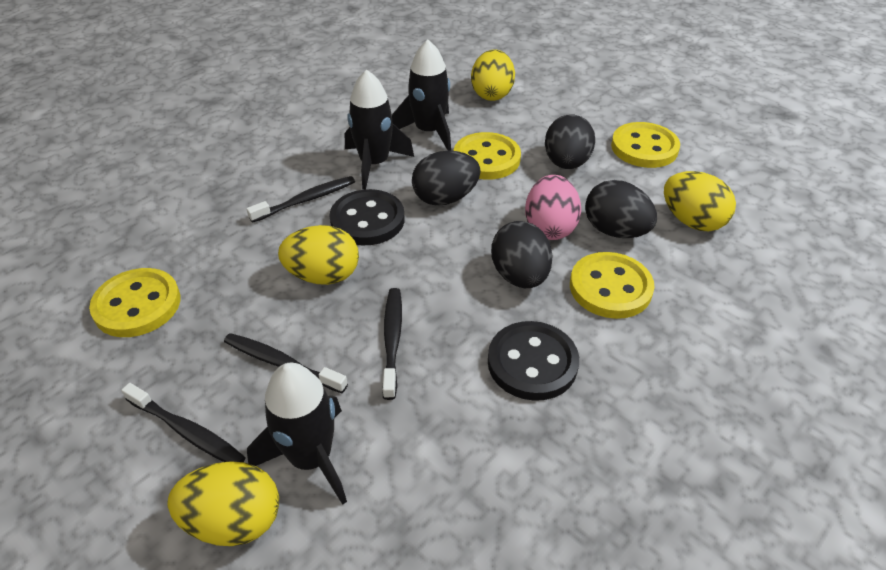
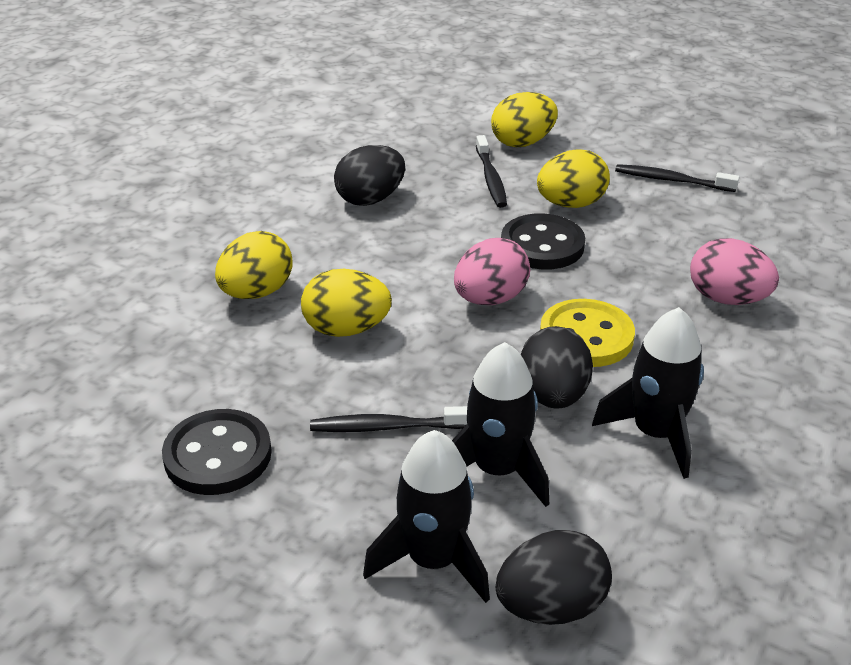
black egg: 4 -> 3
black toothbrush: 4 -> 3
pink egg: 1 -> 2
yellow button: 4 -> 1

